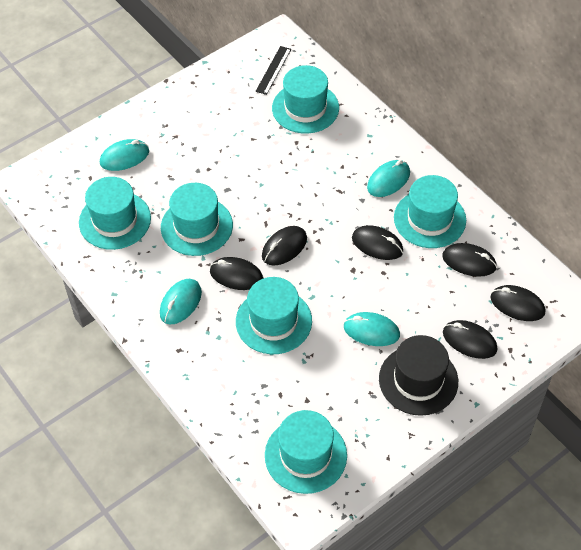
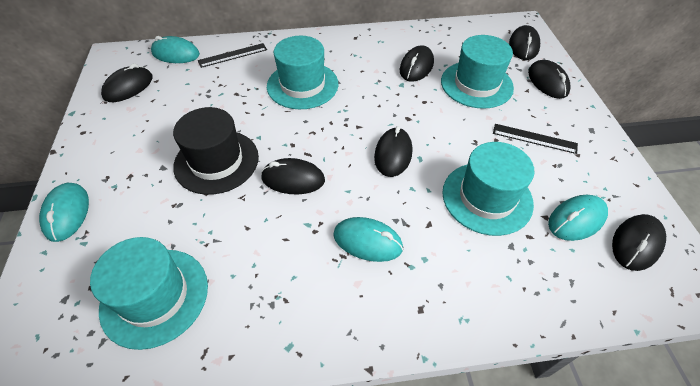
black mouse: 6 -> 7
black ruler: 1 -> 2
turquoise hat: 6 -> 4

